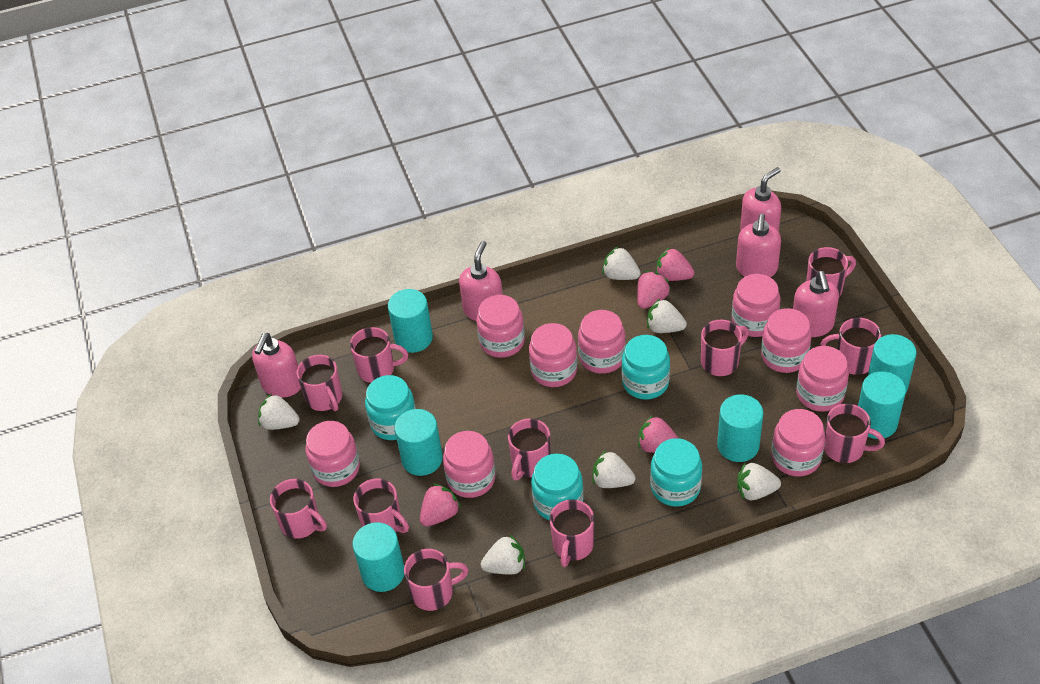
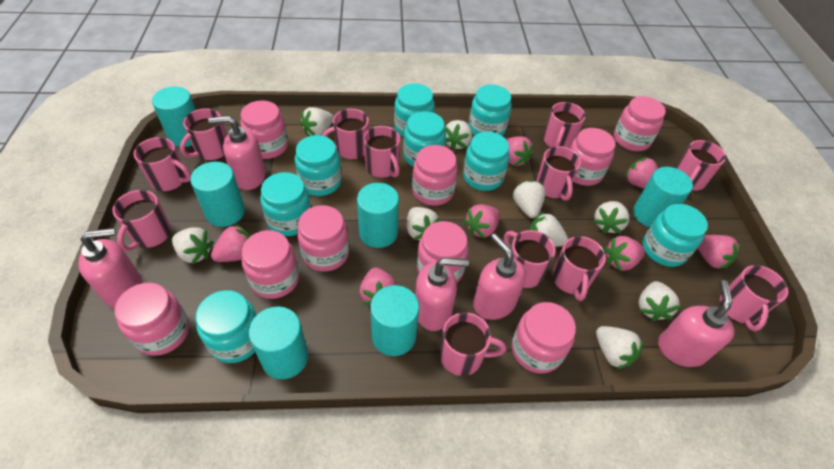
pink mug: 11 -> 12
pink strawberry: 4 -> 7
turquoise jar: 4 -> 8
white strawberry: 6 -> 9

